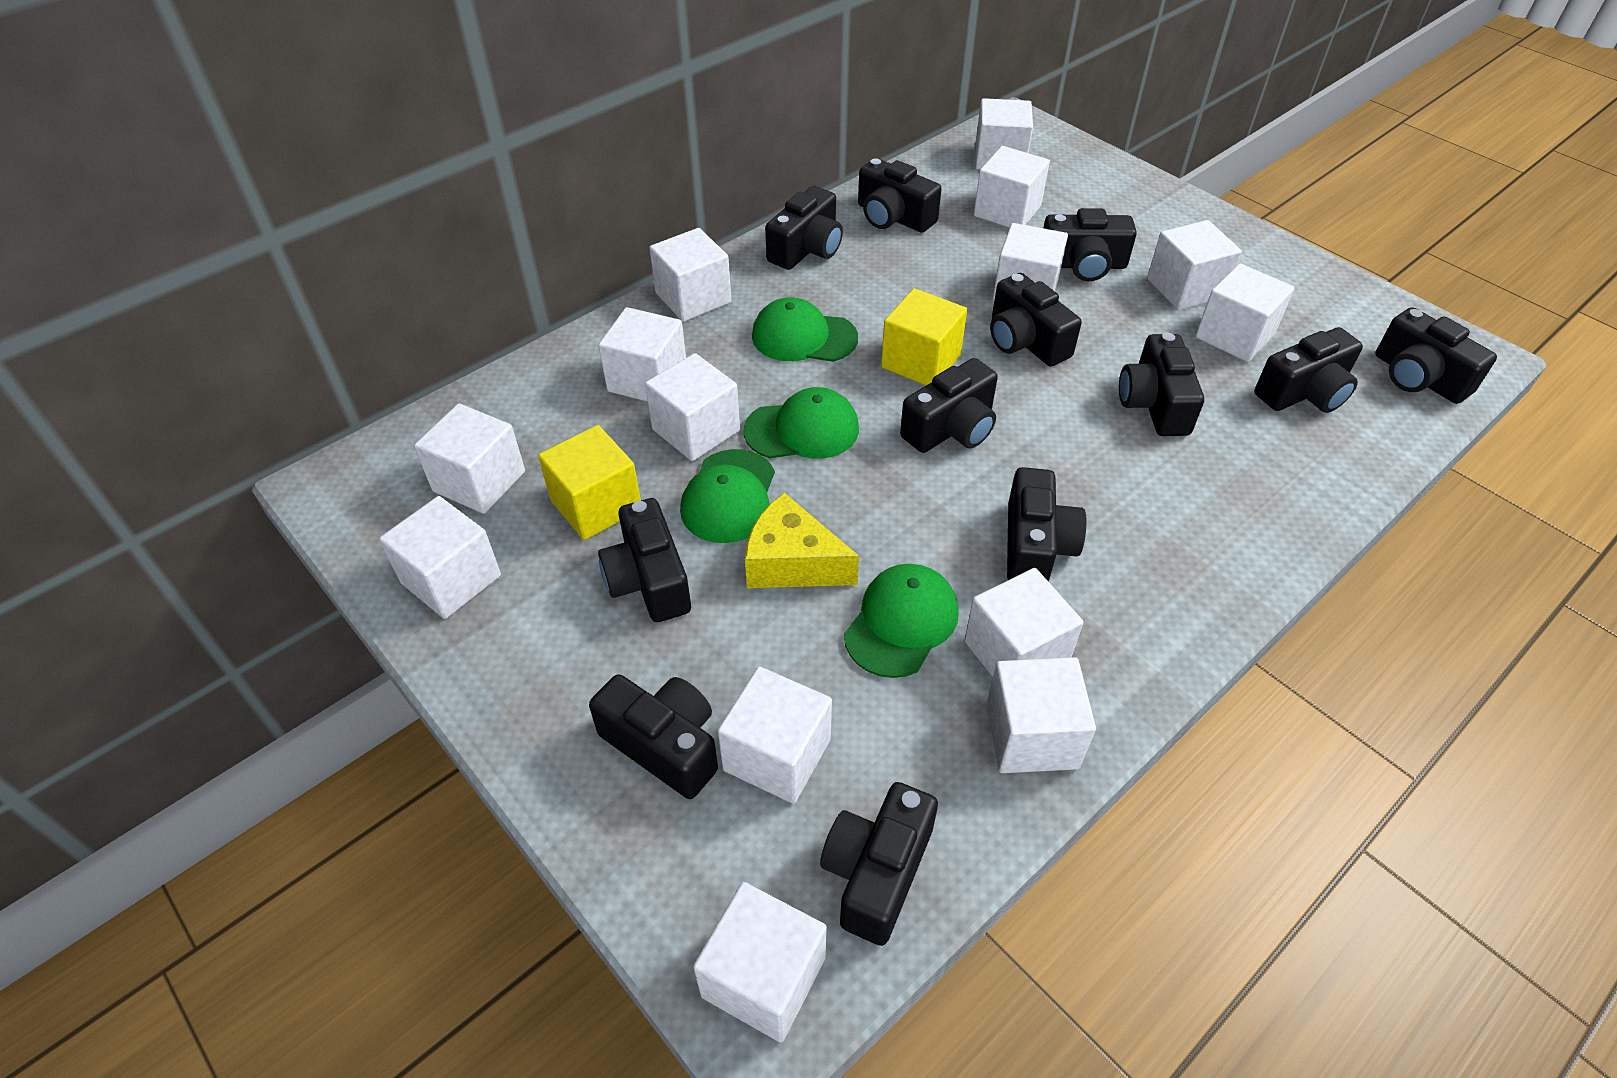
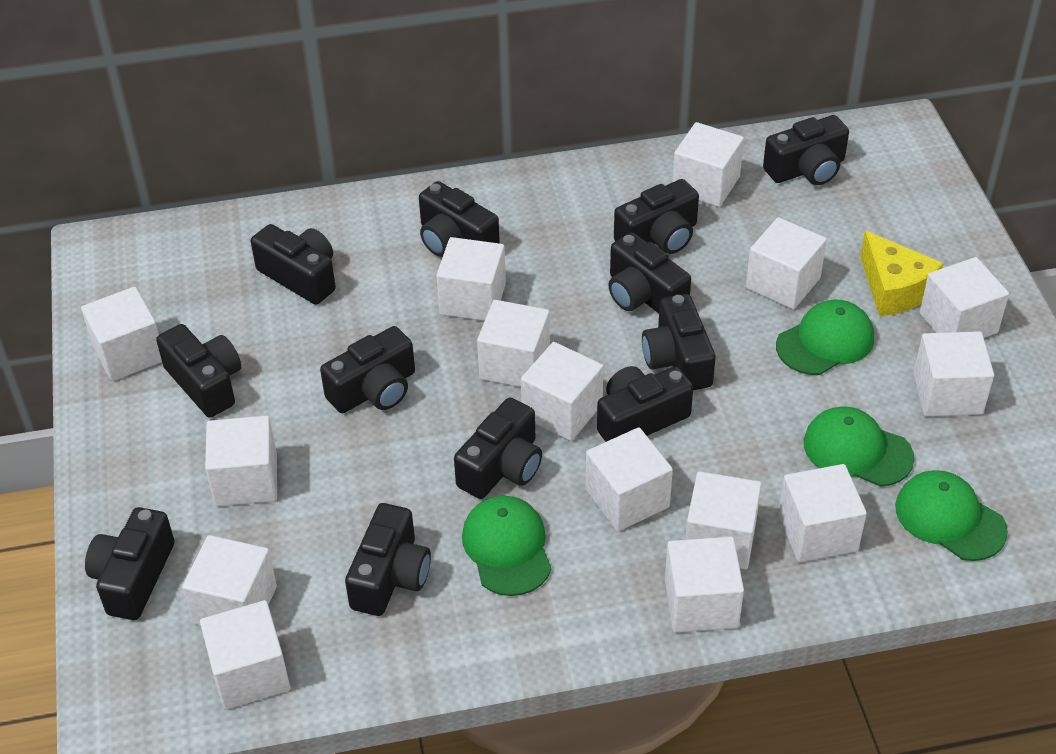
white cube: 14 -> 15
yellow cube: 2 -> 0

